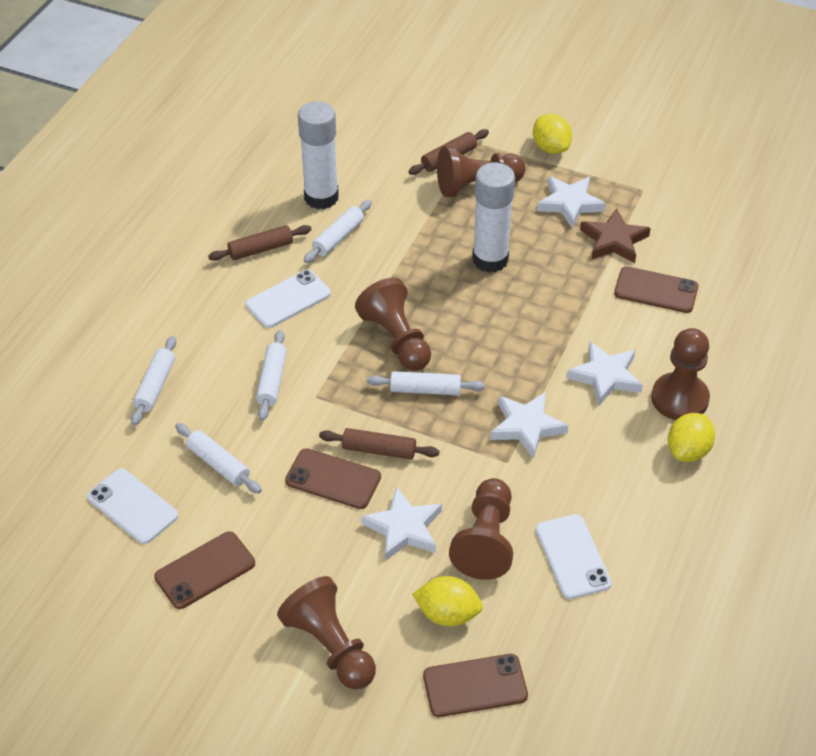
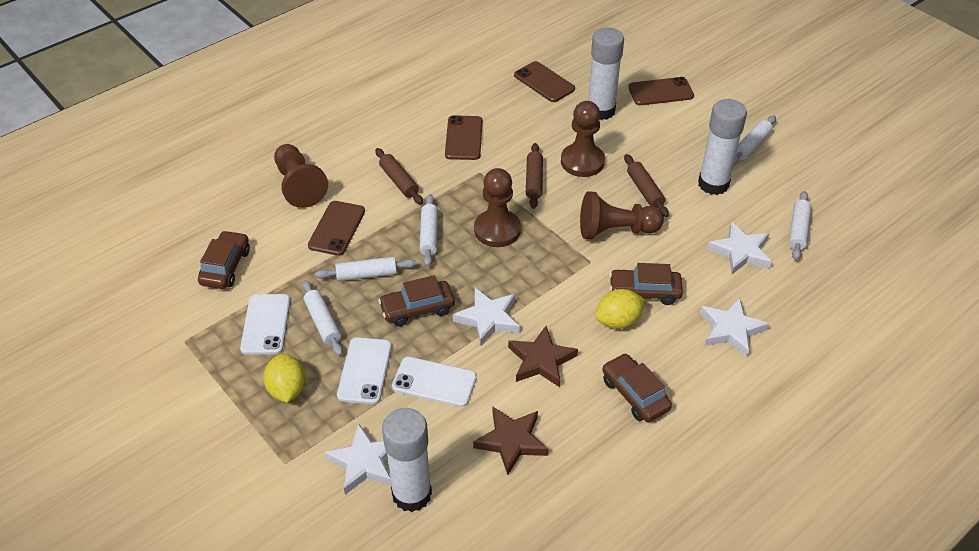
brown car: 0 -> 4
brown pawn: 5 -> 4
brown star: 1 -> 2
white glue stick: 2 -> 3
yellow lemon: 3 -> 2

